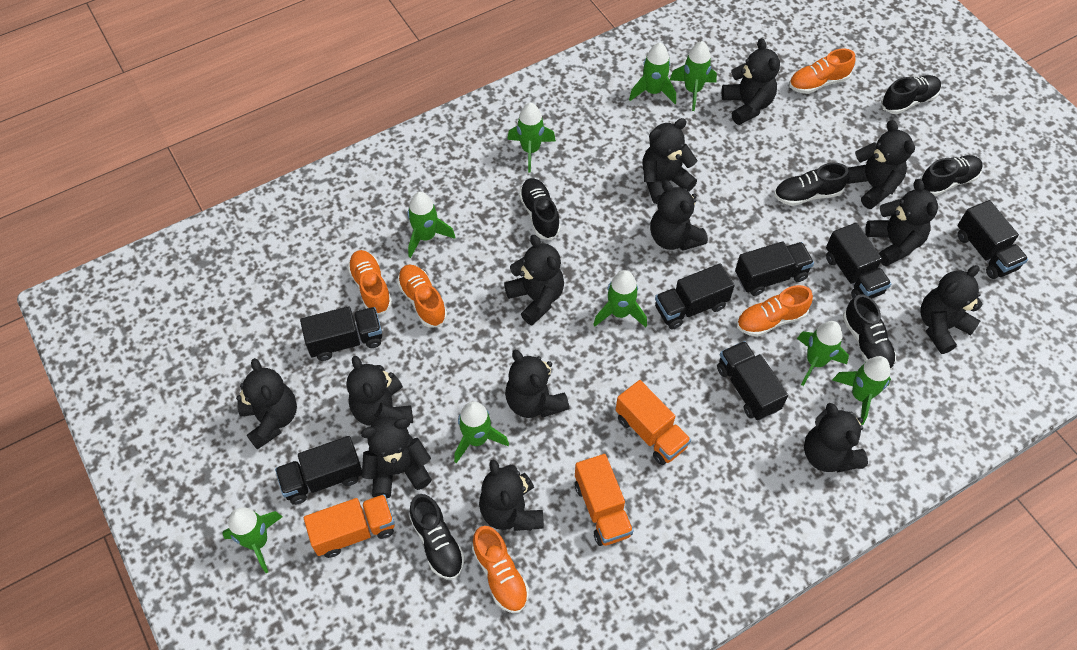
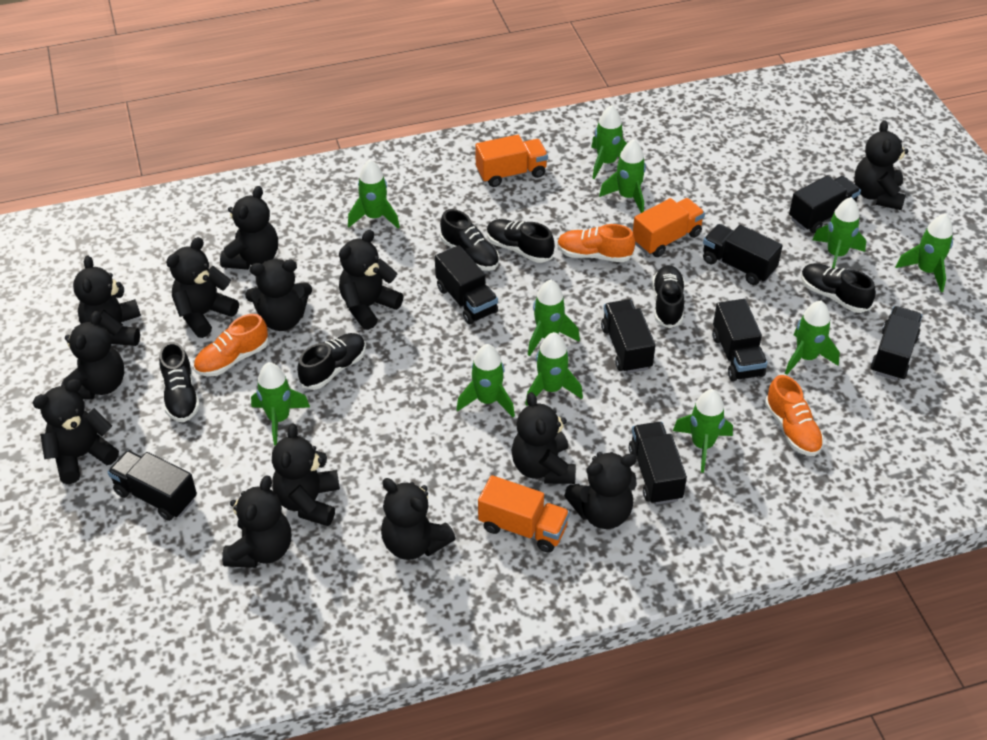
black truck: 7 -> 8
green rocket: 9 -> 11
orange shoe: 5 -> 3

